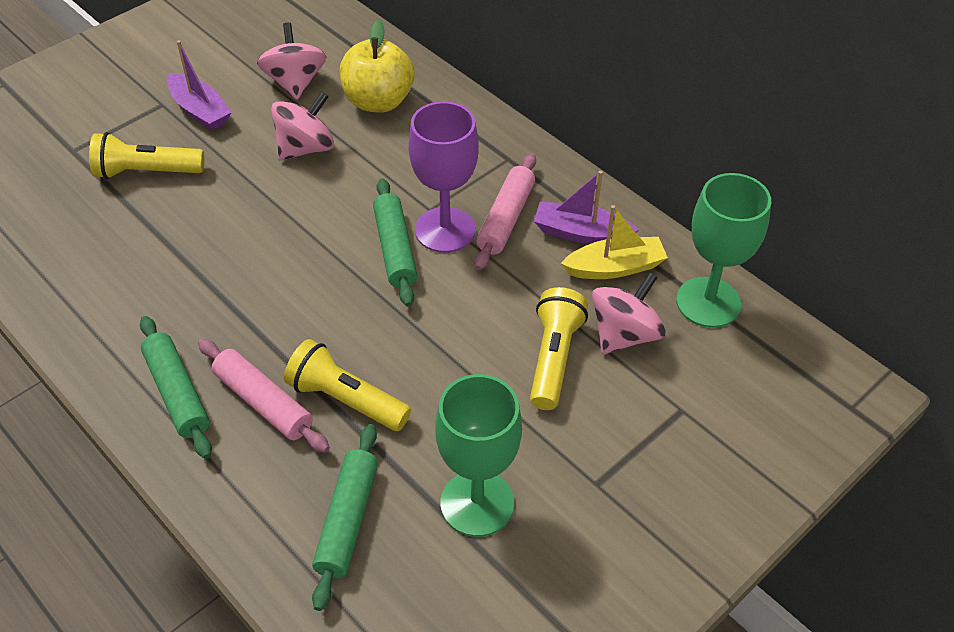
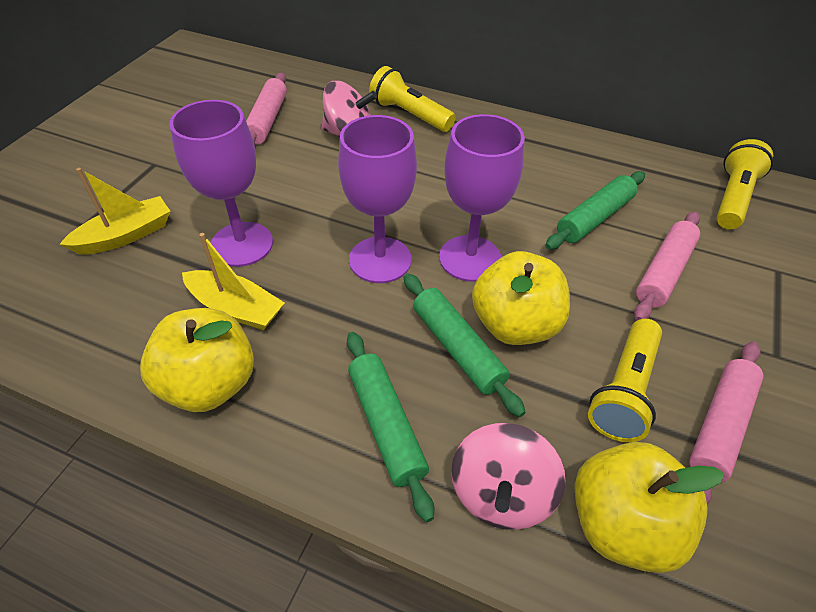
green goblet: 2 -> 0
pink rolling pin: 2 -> 3
pink spinning top: 3 -> 2
purple boat: 2 -> 0
purple goblet: 1 -> 3
yellow apple: 1 -> 3
yellow boat: 1 -> 2

